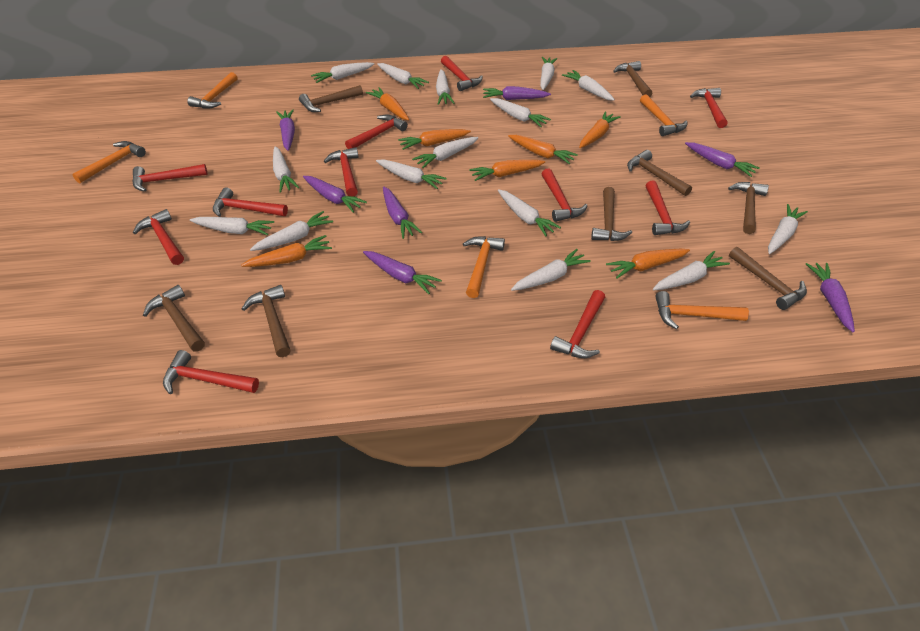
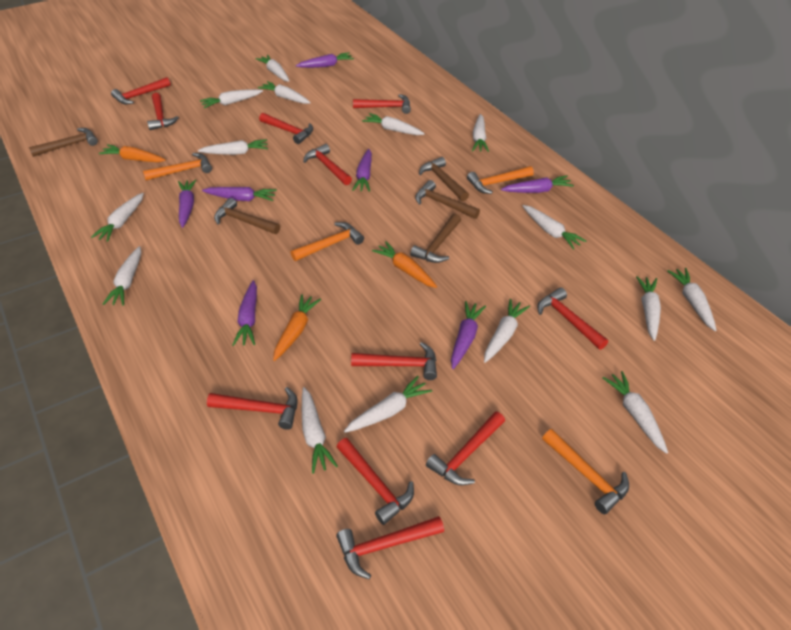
brown hammer: 8 -> 5
orange carrot: 7 -> 3
orange hammer: 5 -> 4

